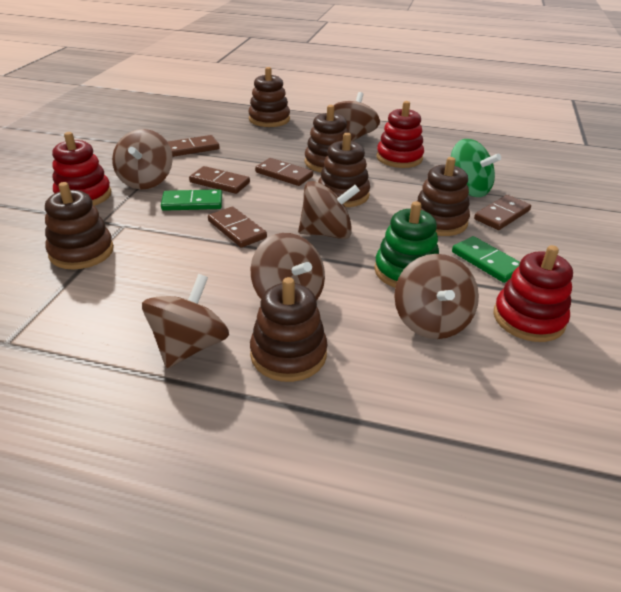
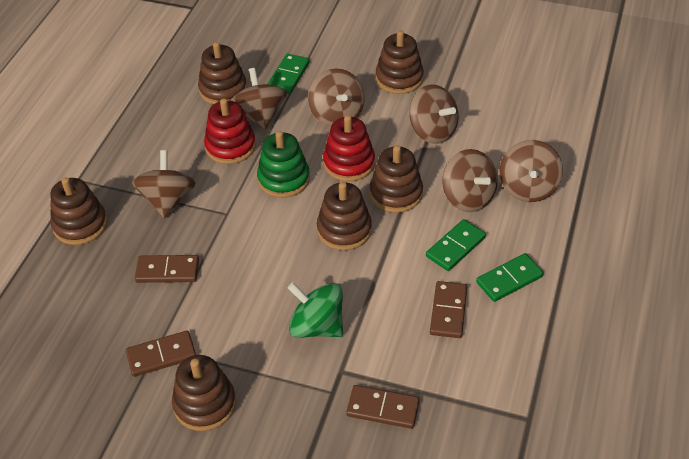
brown domino: 5 -> 4
green domino: 2 -> 3
red stacking toy: 3 -> 2

